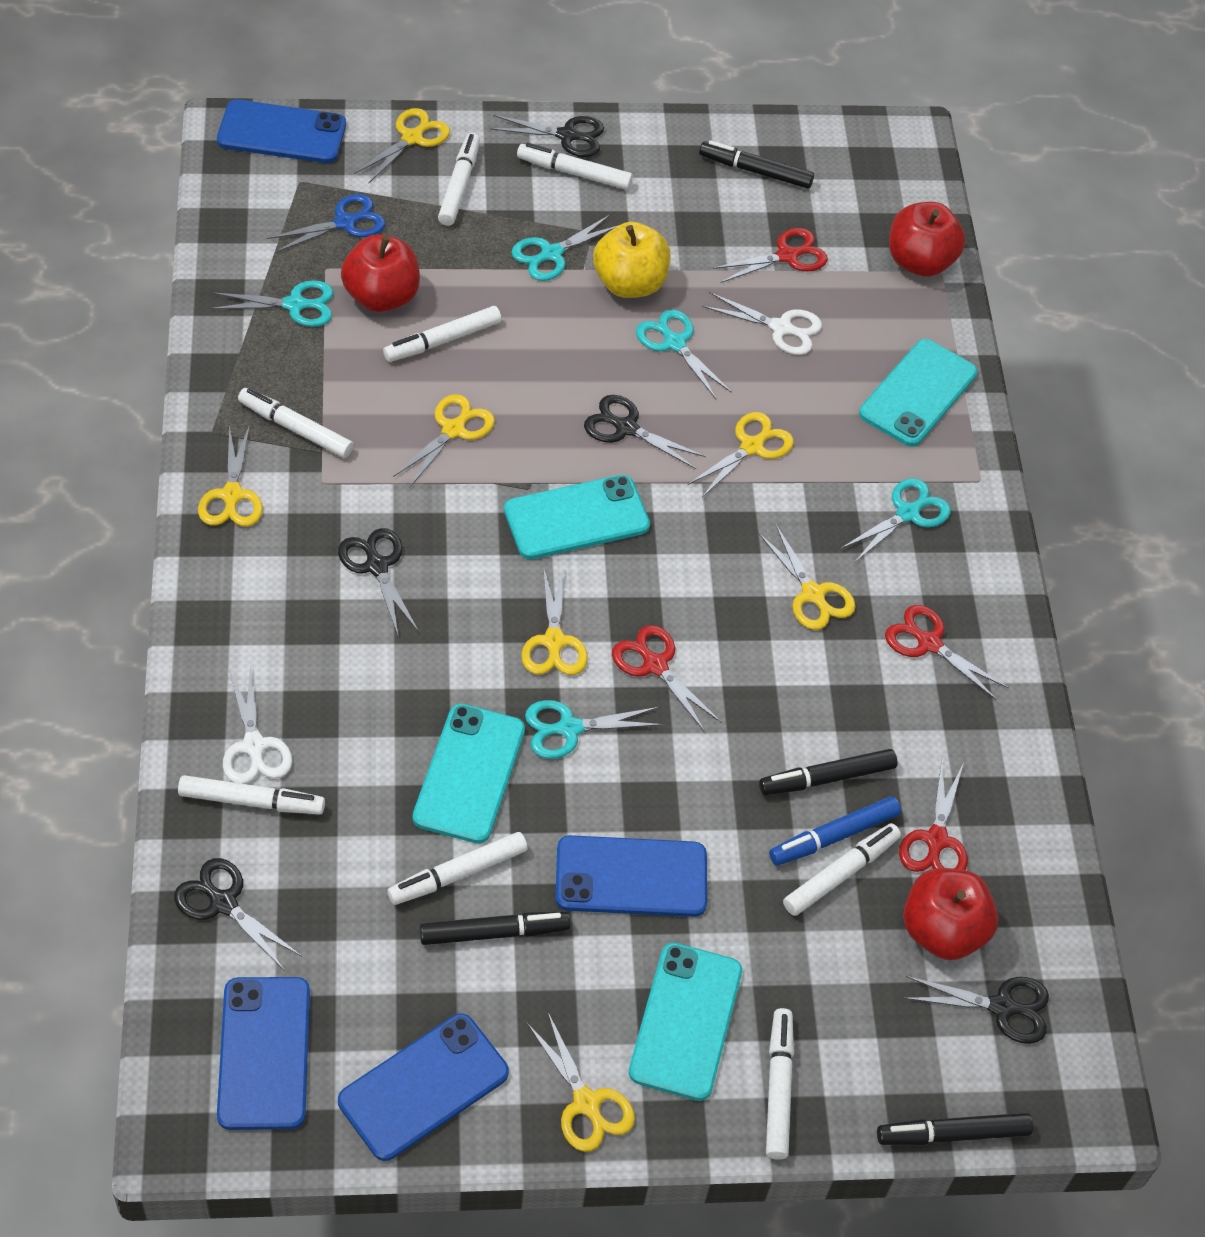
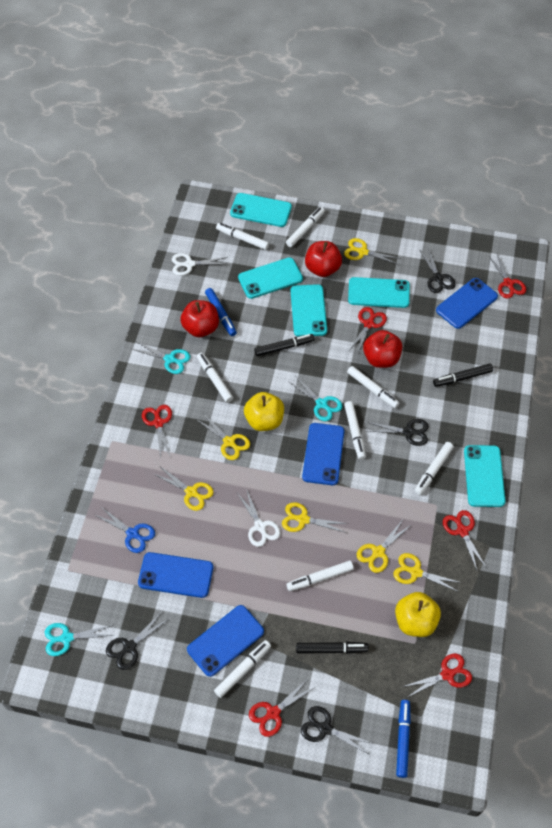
black marker: 4 -> 3
black scissors: 5 -> 4
blue marker: 1 -> 2
red scissors: 4 -> 6
turquoise phone: 4 -> 5
turquoise scissors: 5 -> 3
yellow apple: 1 -> 2
yellow scissors: 7 -> 6

